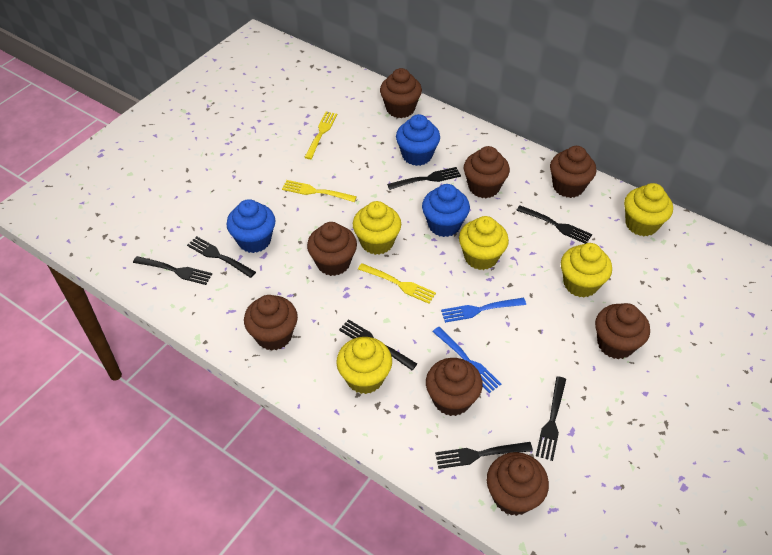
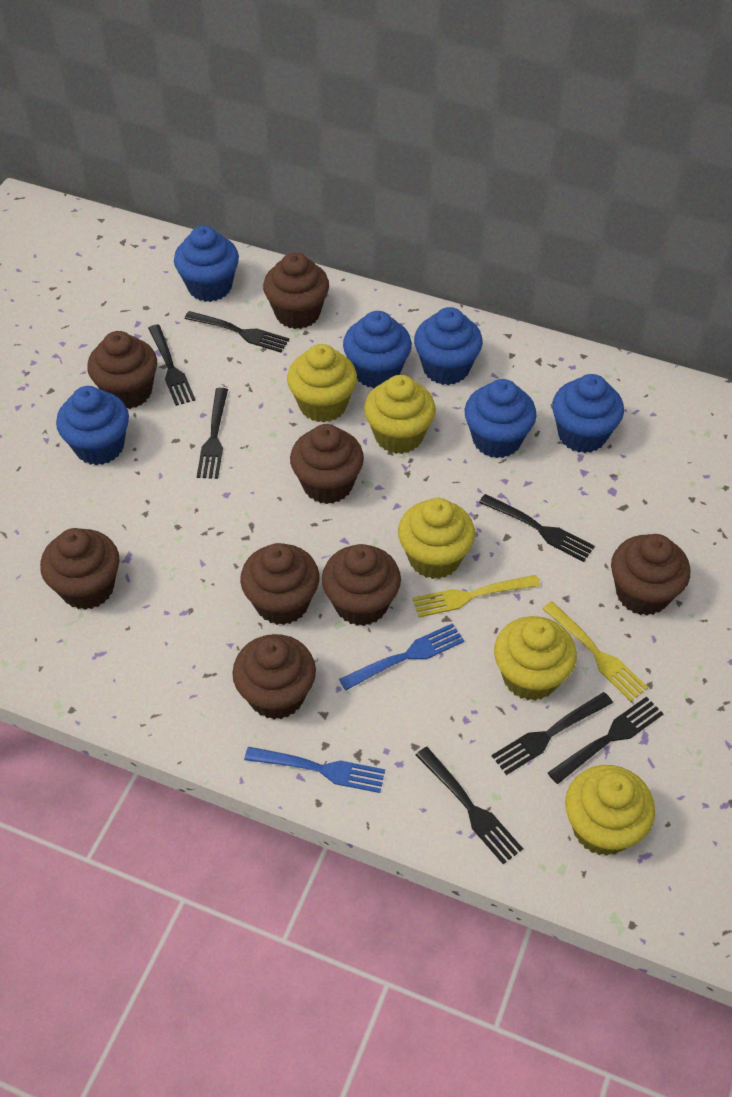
blue cupcake: 3 -> 6
yellow fork: 3 -> 2

